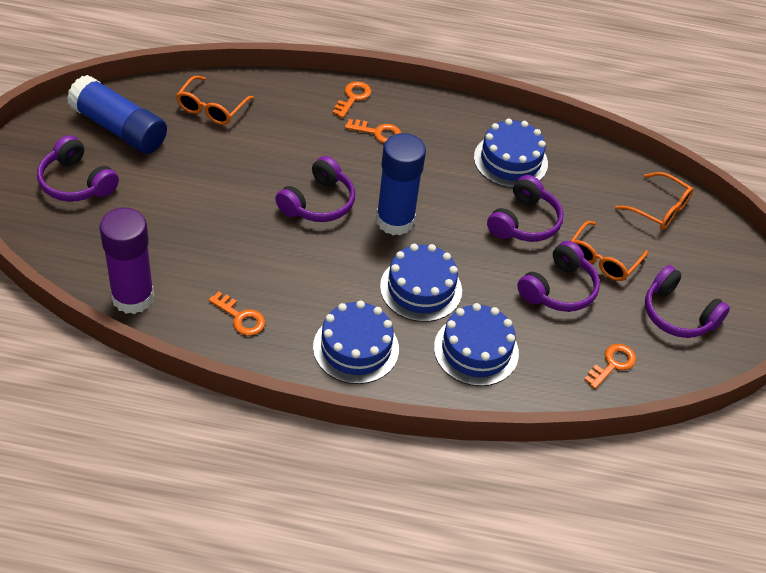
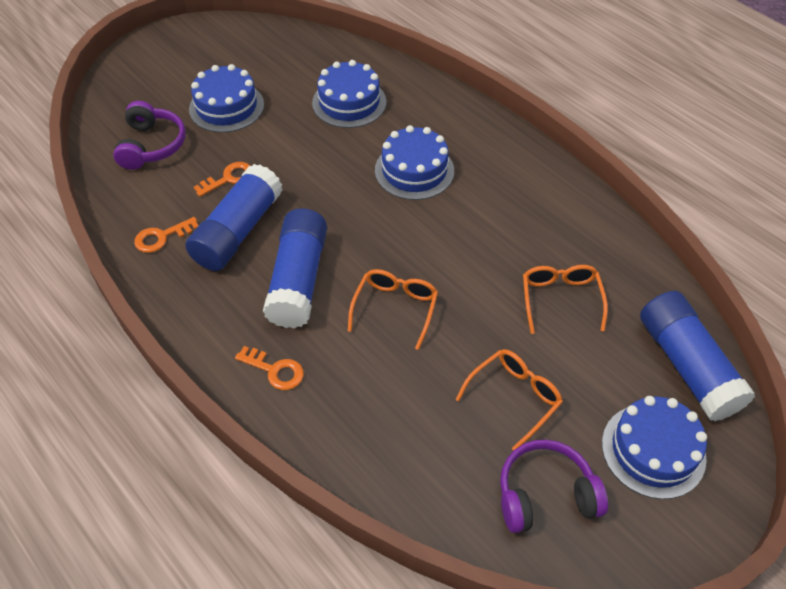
blue glue stick: 2 -> 3
orange key: 4 -> 3
purple glue stick: 1 -> 0
purple headphones: 5 -> 2

